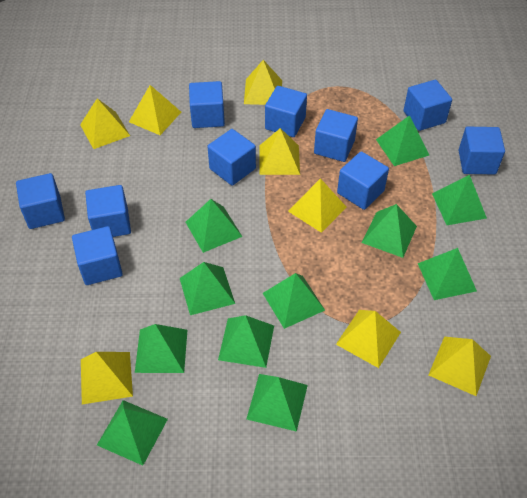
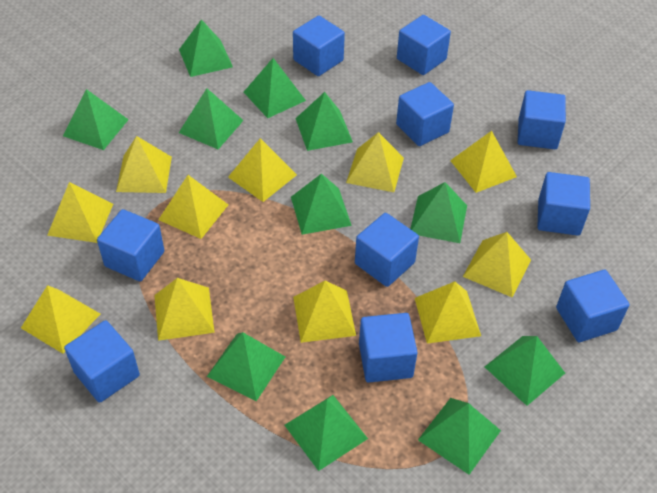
yellow pyramid: 8 -> 11

